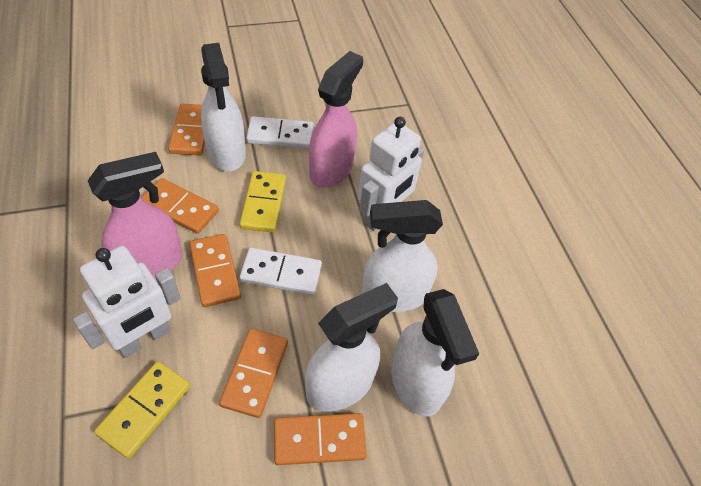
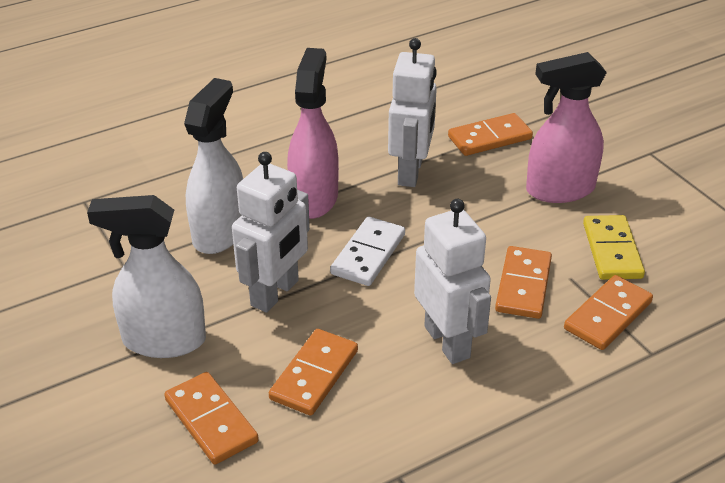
white domino: 2 -> 1
white robot: 2 -> 3
white spray bottle: 4 -> 2
yellow domino: 2 -> 1

